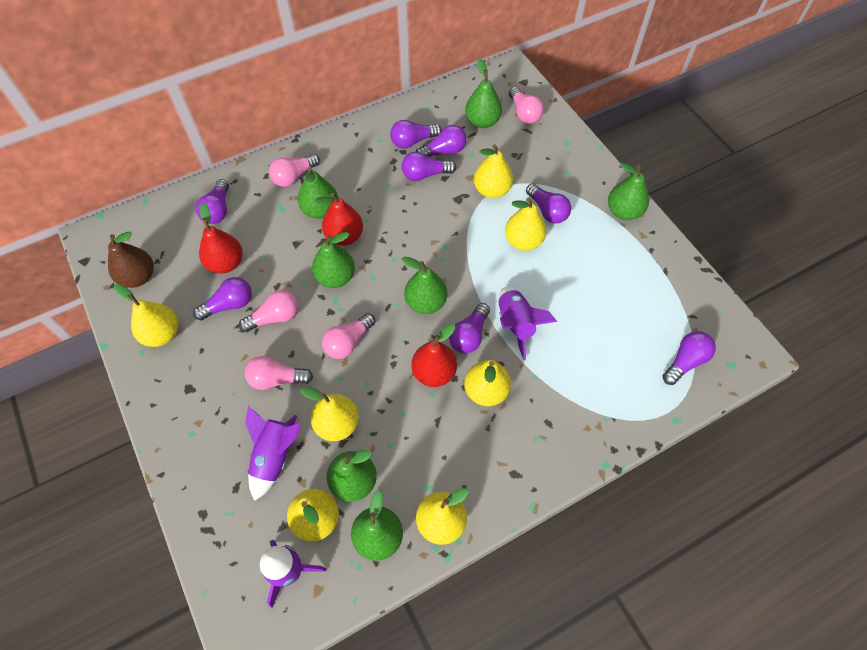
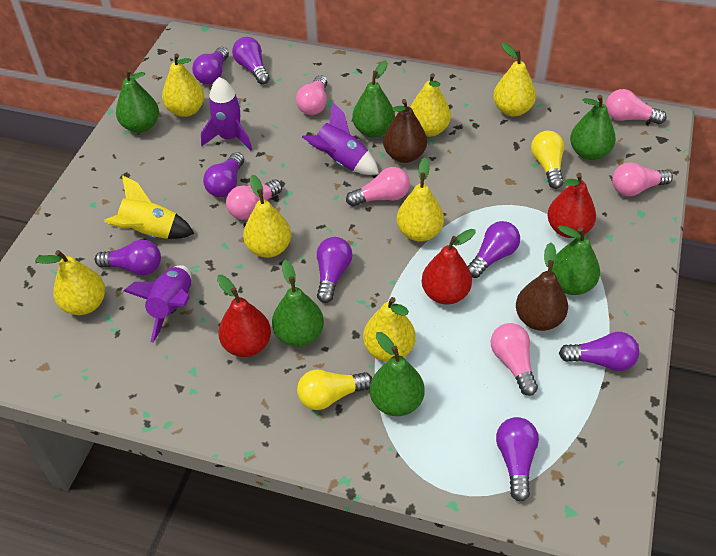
brown pear: 1 -> 2
green pear: 7 -> 6
pink light bulb: 5 -> 6
yellow light bulb: 0 -> 2
yellow rocket: 0 -> 1

